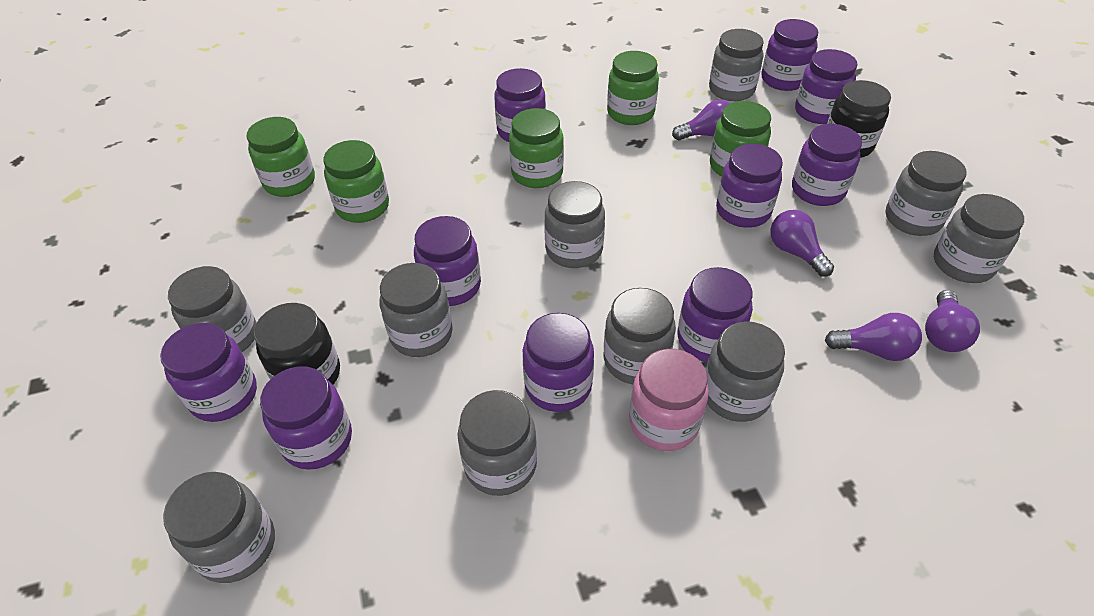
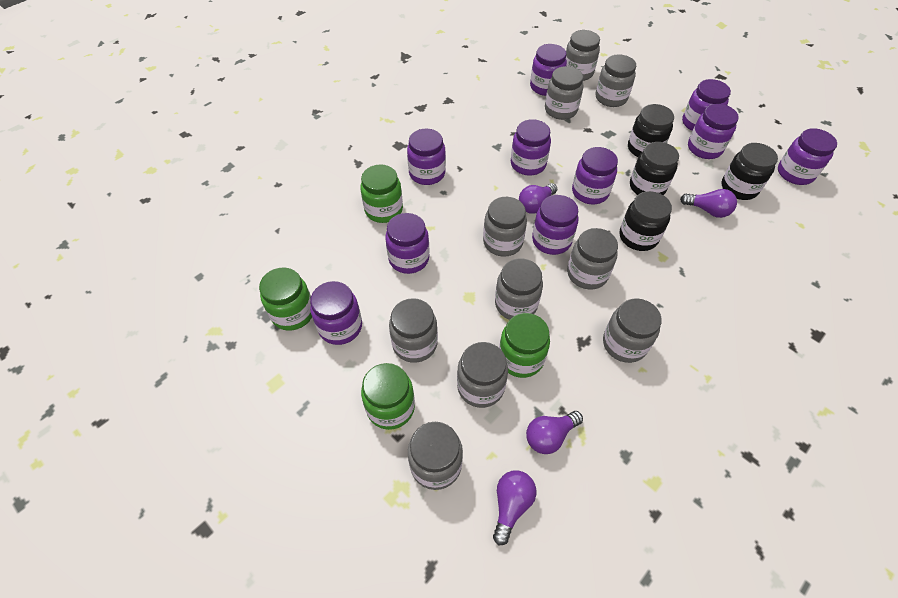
black jar: 2 -> 4
green jar: 5 -> 4
pink jar: 1 -> 0

